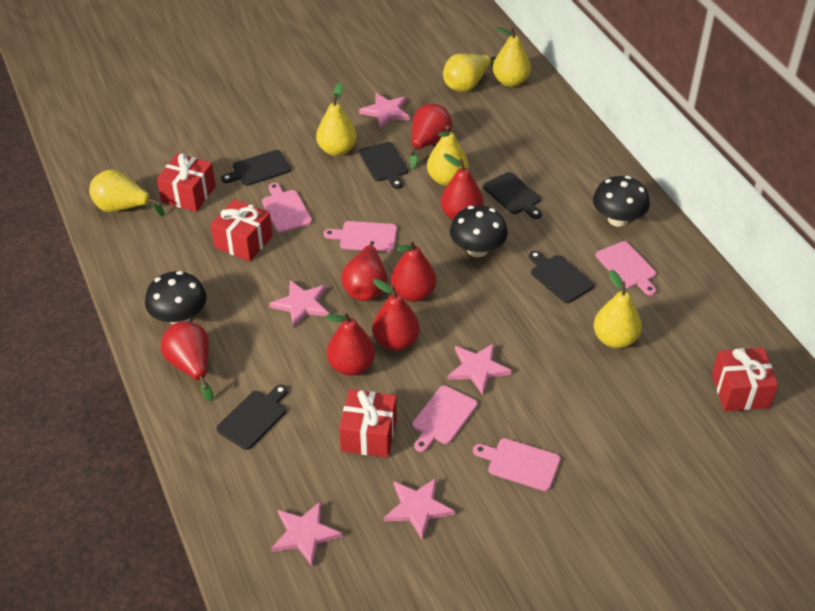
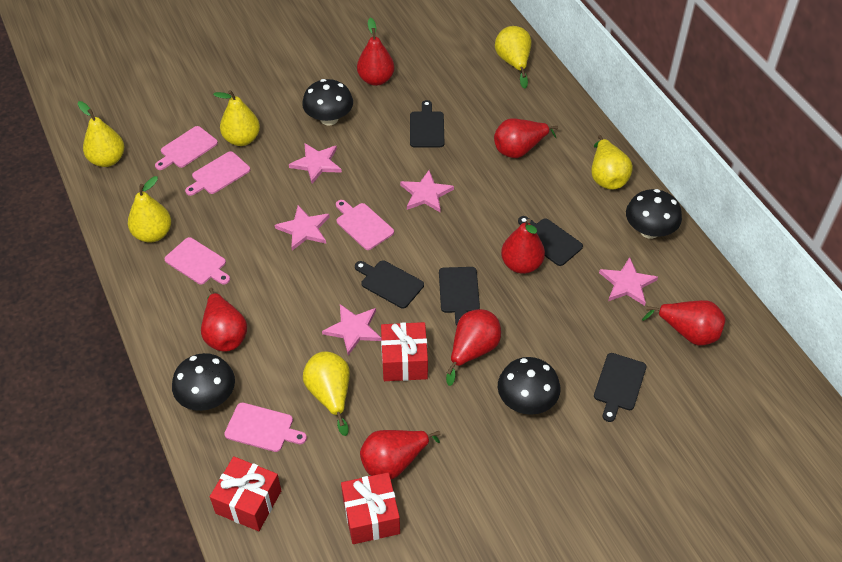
black mushroom: 3 -> 4
red gift: 4 -> 3

